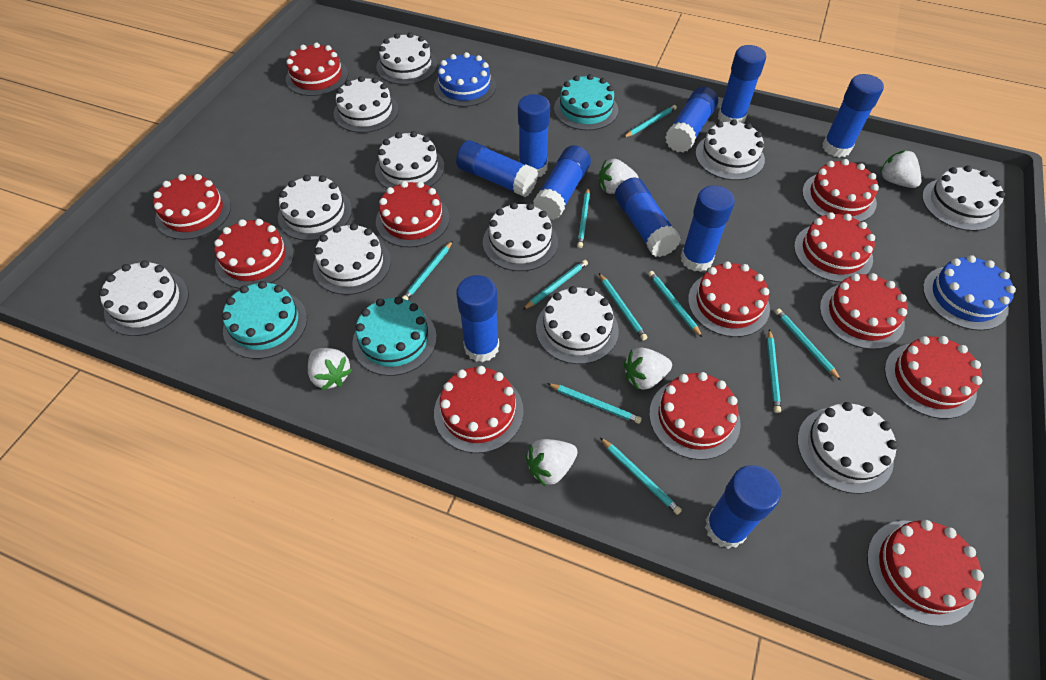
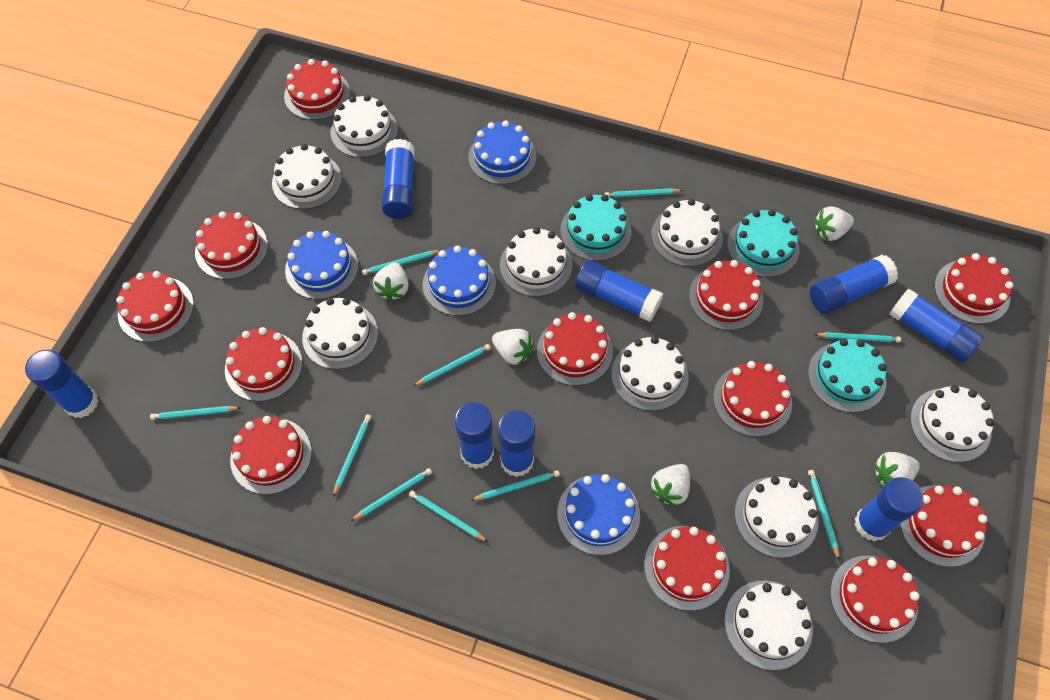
blue cake: 2 -> 4
blue glue stick: 10 -> 8
white cake: 11 -> 9

